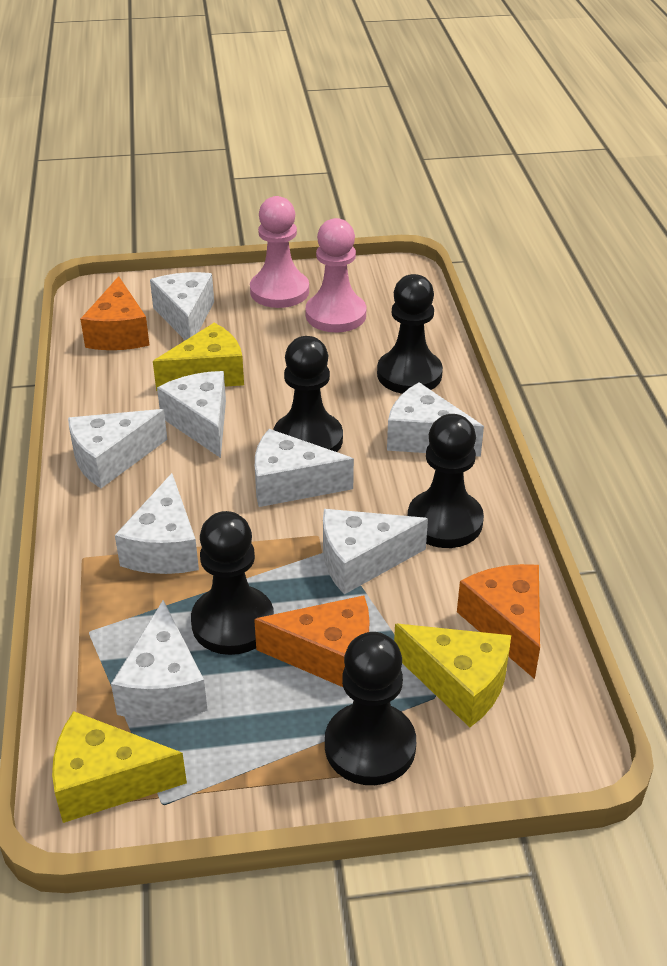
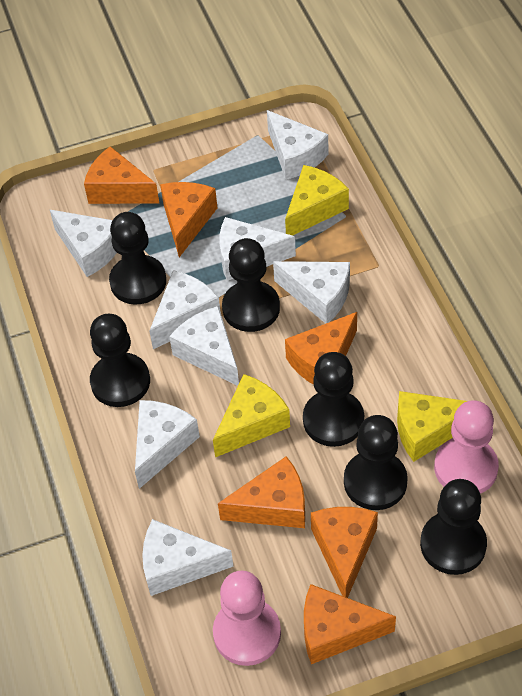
black pawn: 5 -> 6
orange cheese: 3 -> 6

